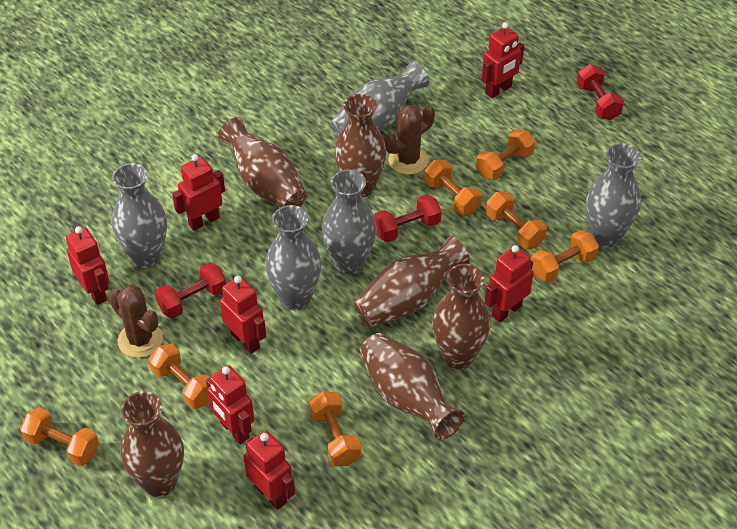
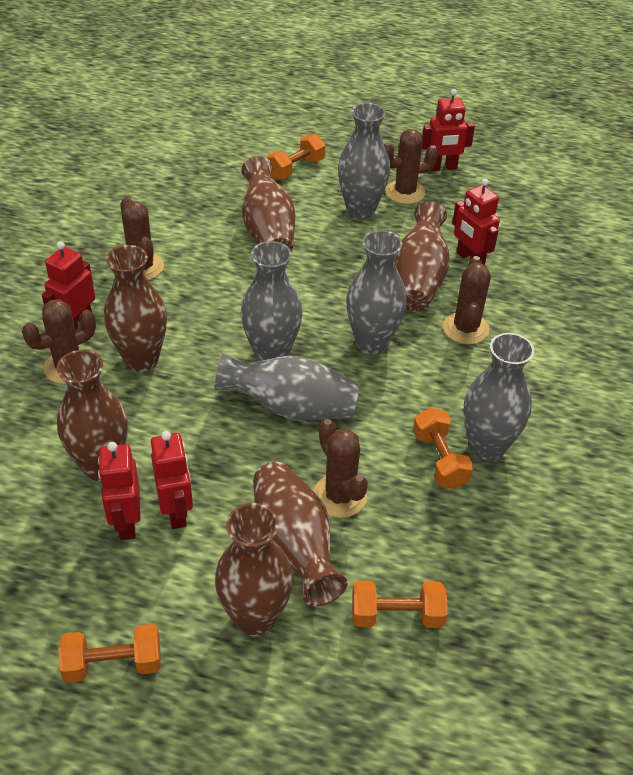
brown cactus: 2 -> 5
orange dumbbell: 7 -> 4
red dumbbell: 3 -> 0
red robot: 7 -> 5

